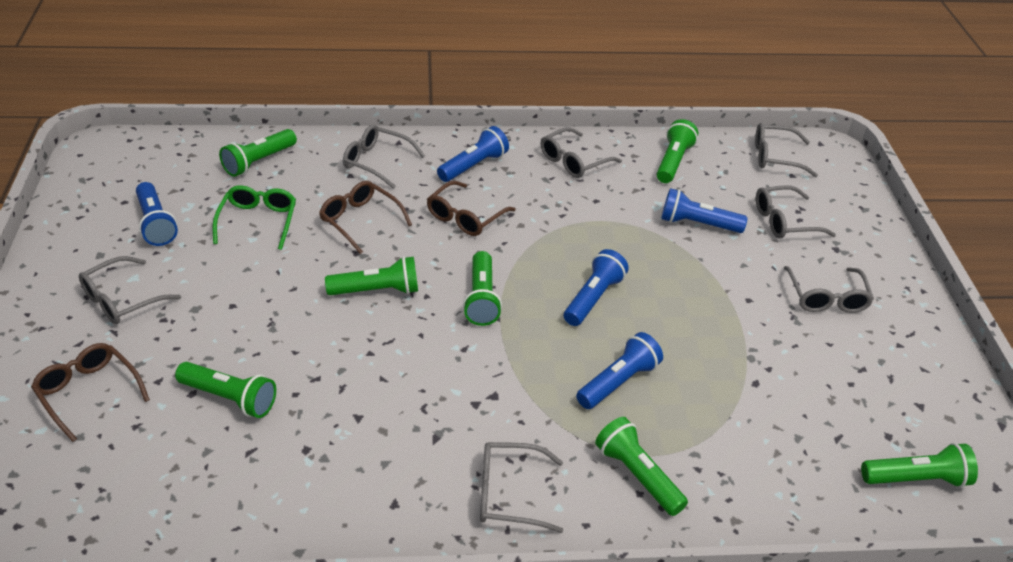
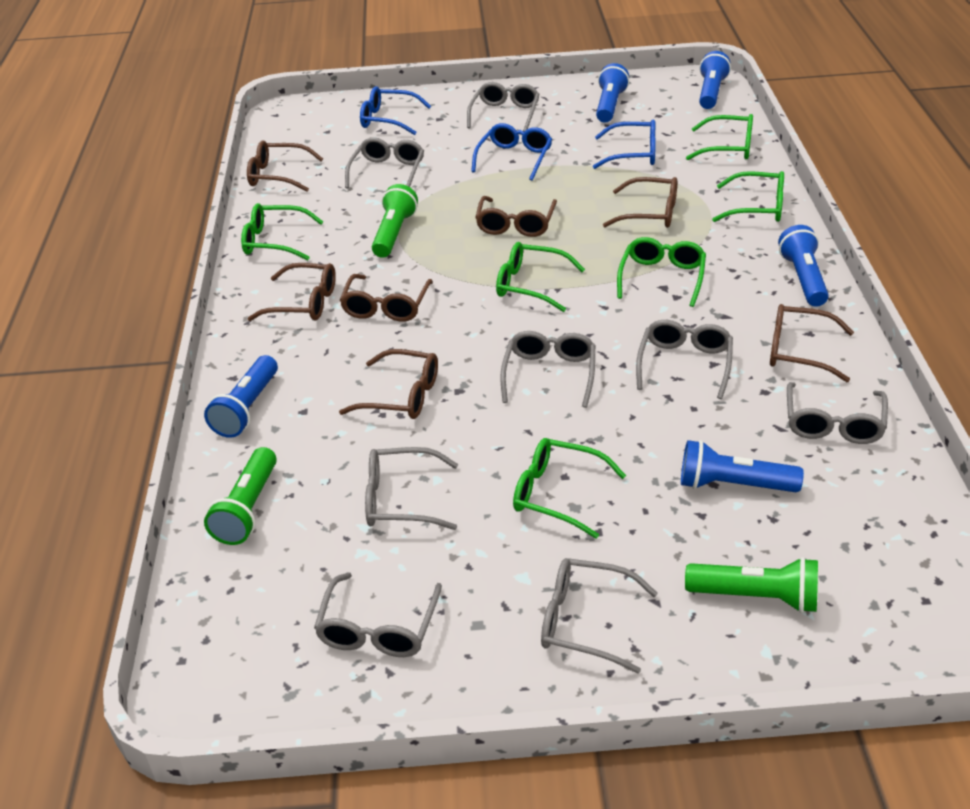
blue glasses: 0 -> 3
brown glasses: 3 -> 7
green flashlight: 7 -> 3
green glasses: 1 -> 6
grey glasses: 7 -> 8

